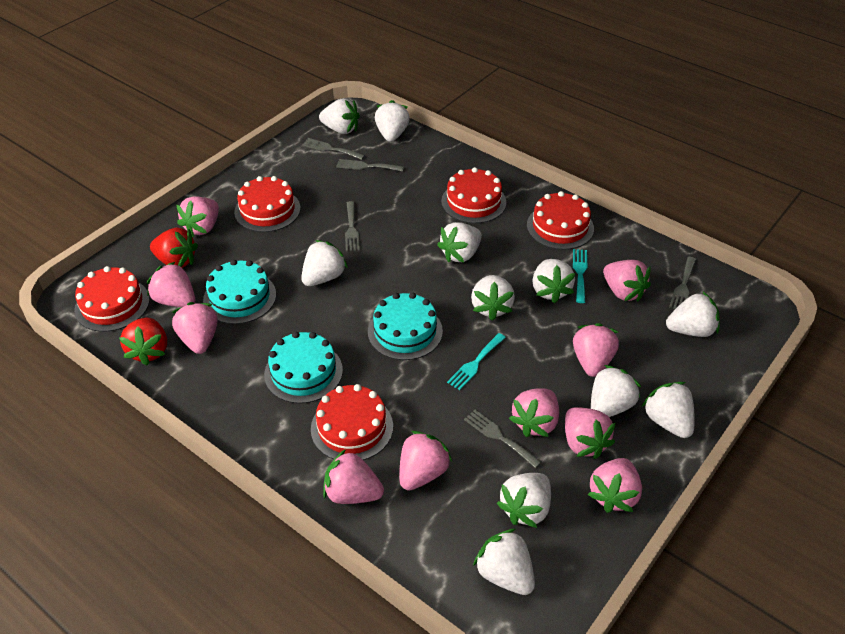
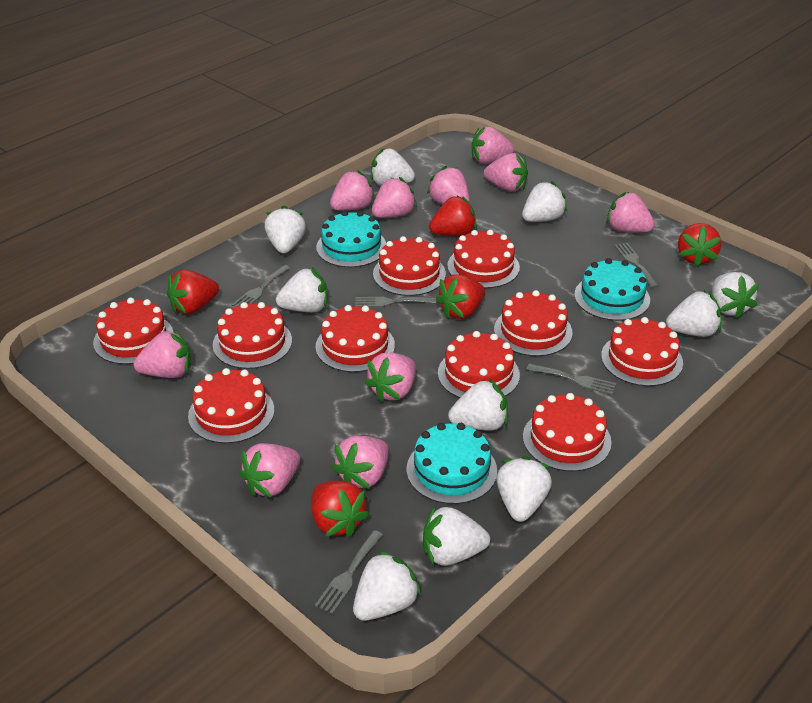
red cake: 5 -> 10
red strawberry: 2 -> 5
turquoise fork: 2 -> 0
white strawberry: 11 -> 10

